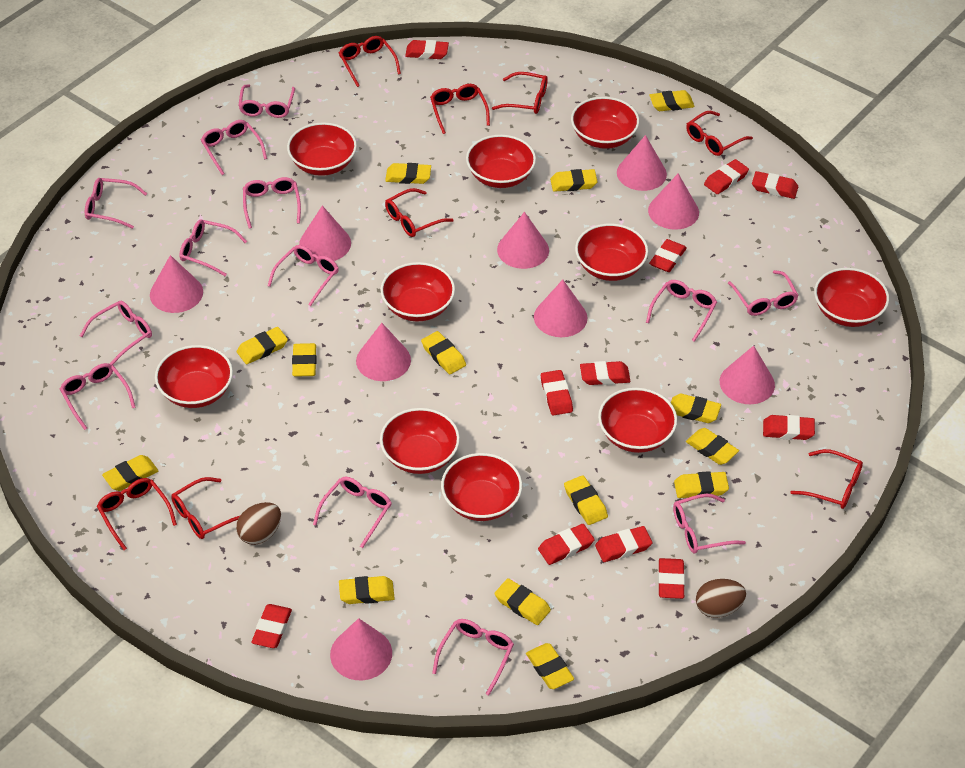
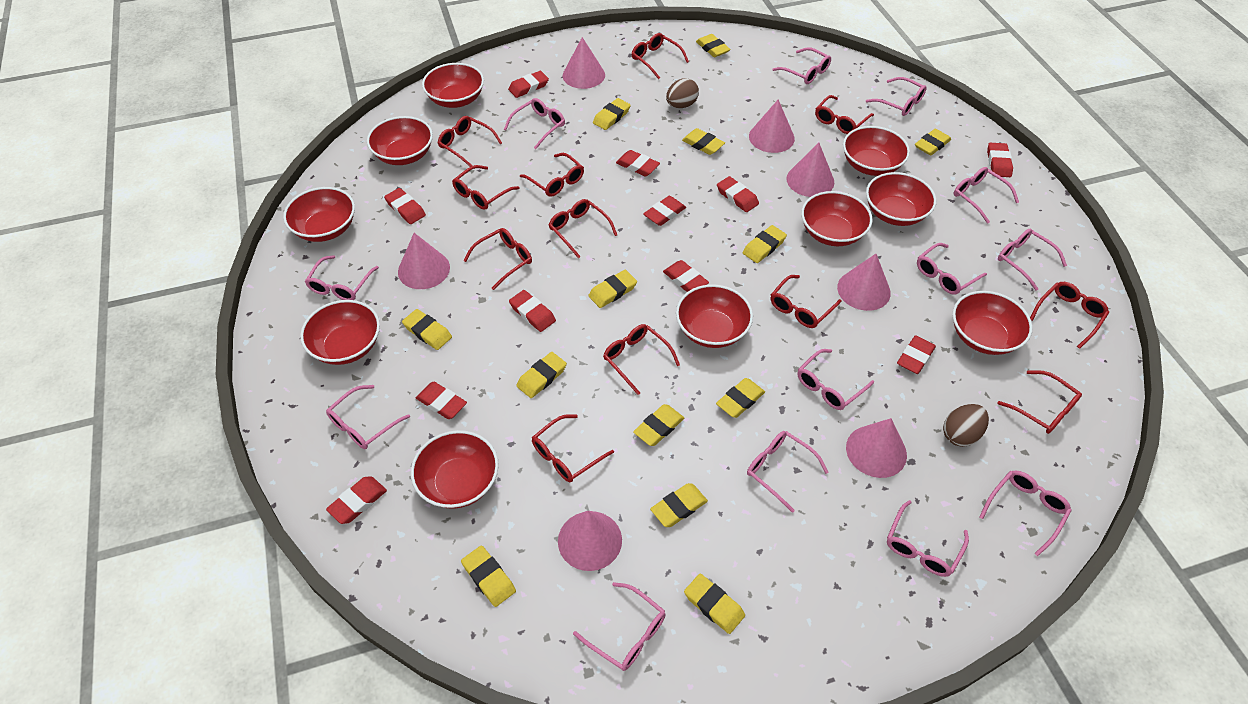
pink cone: 9 -> 7
red glasses: 8 -> 12
yellow eraser: 14 -> 13

